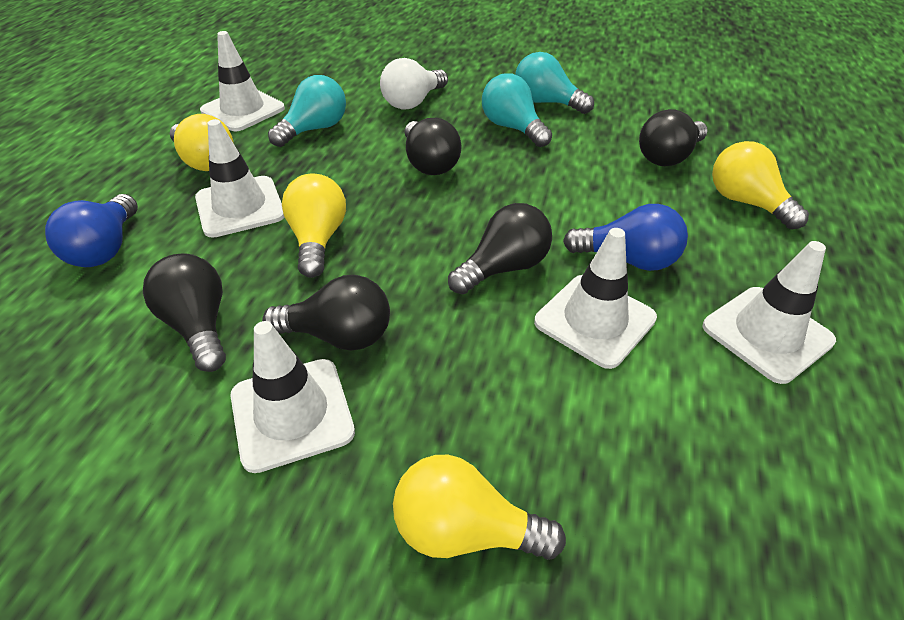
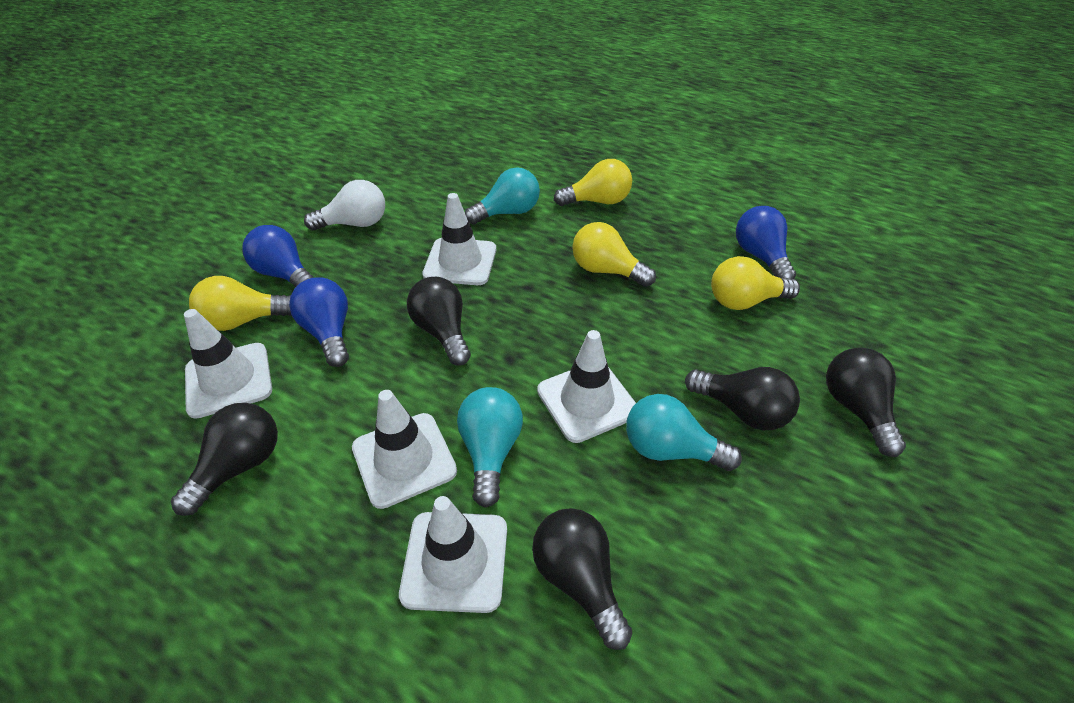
blue light bulb: 2 -> 3

